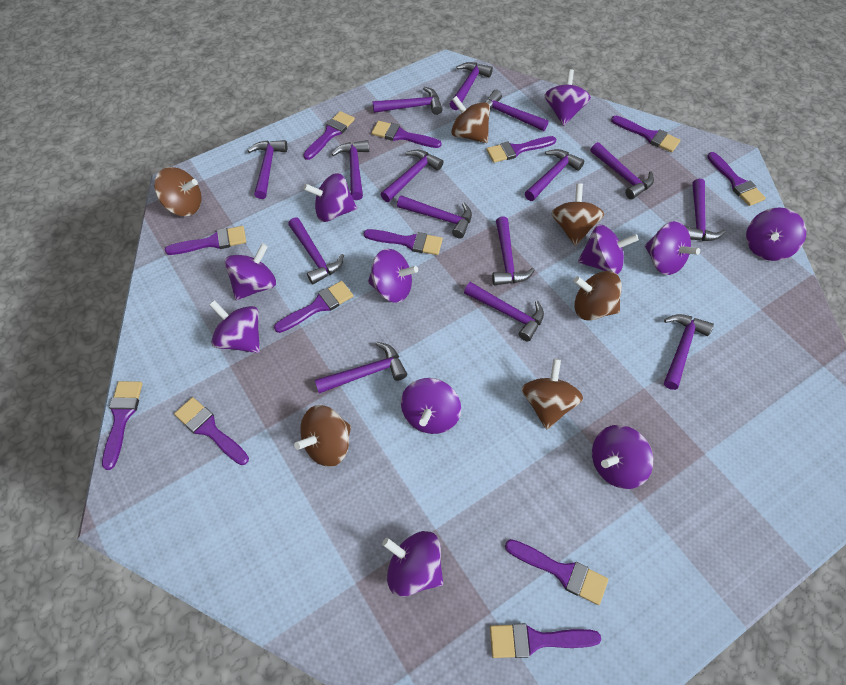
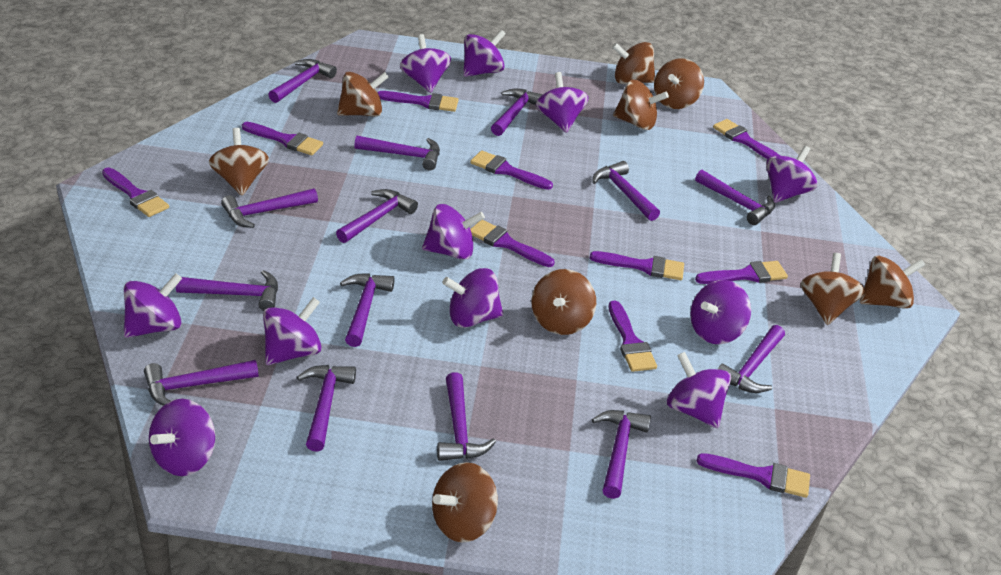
brown spinning top: 6 -> 9
purple brush: 12 -> 10
purple hammer: 15 -> 14

